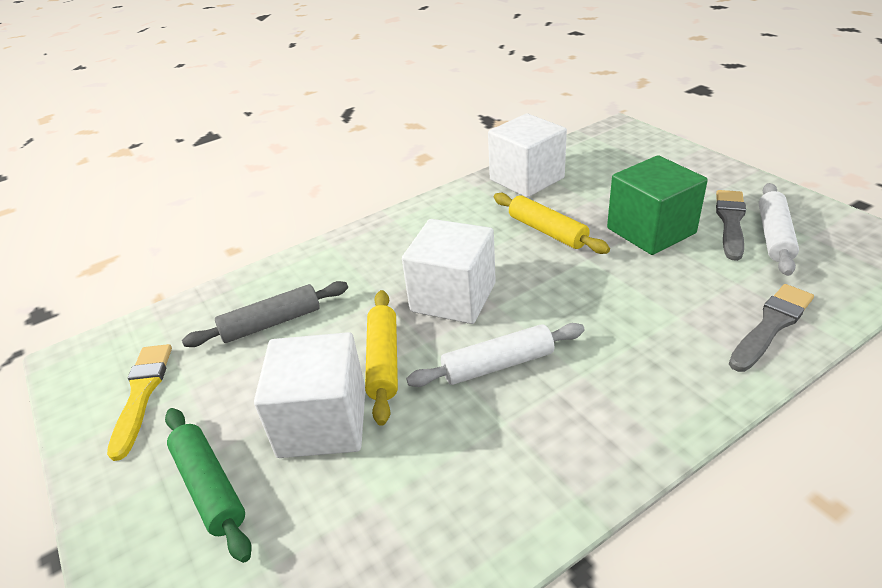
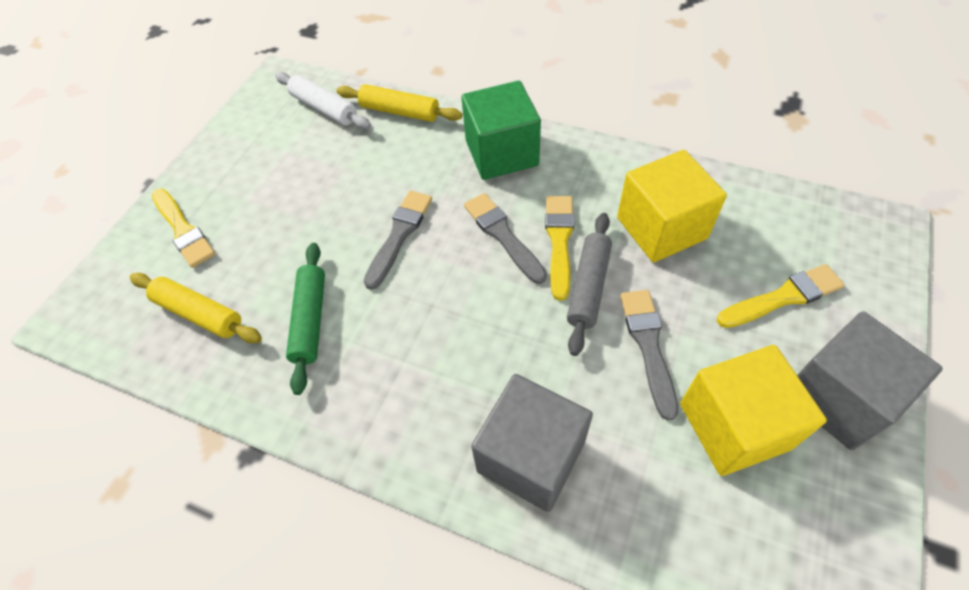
grey brush: 2 -> 3
grey cube: 0 -> 2
white cube: 3 -> 0
white rolling pin: 2 -> 1
yellow brush: 1 -> 3
yellow cube: 0 -> 2

